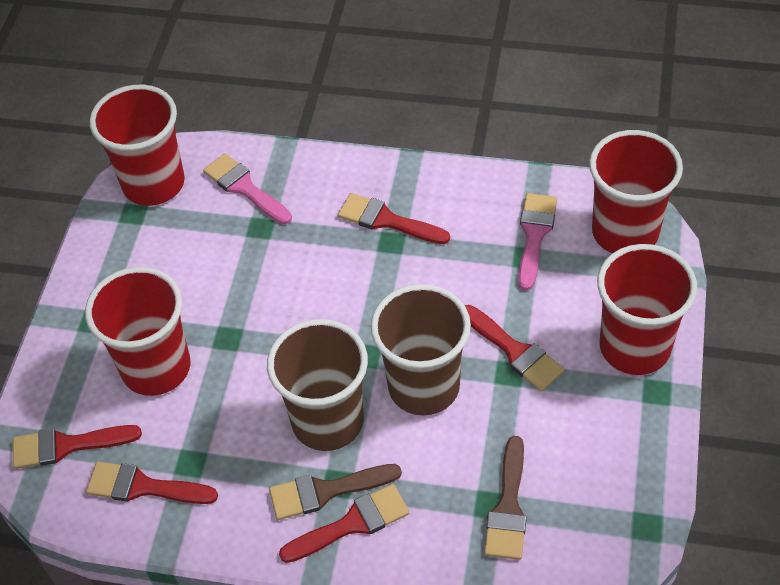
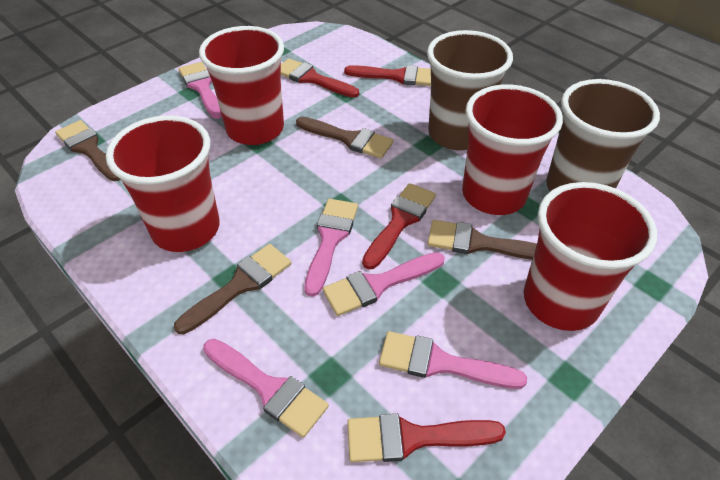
brown brush: 2 -> 4
pink brush: 2 -> 5
red brush: 5 -> 4

